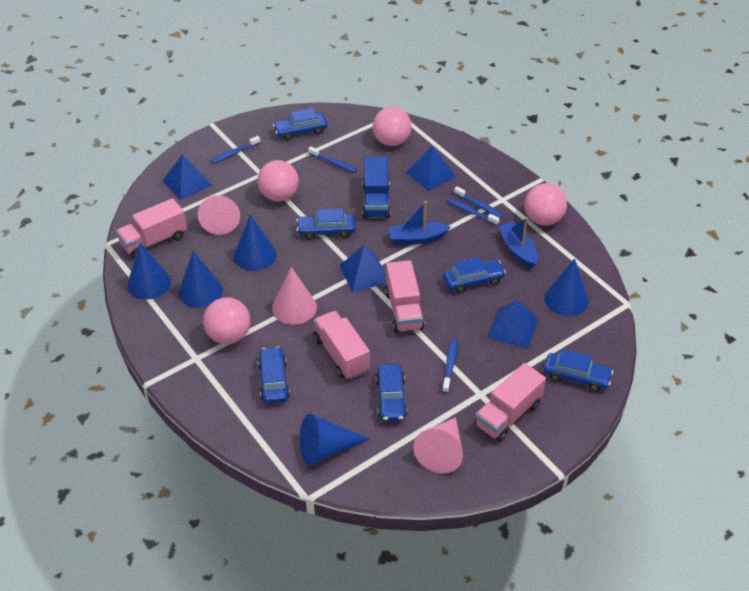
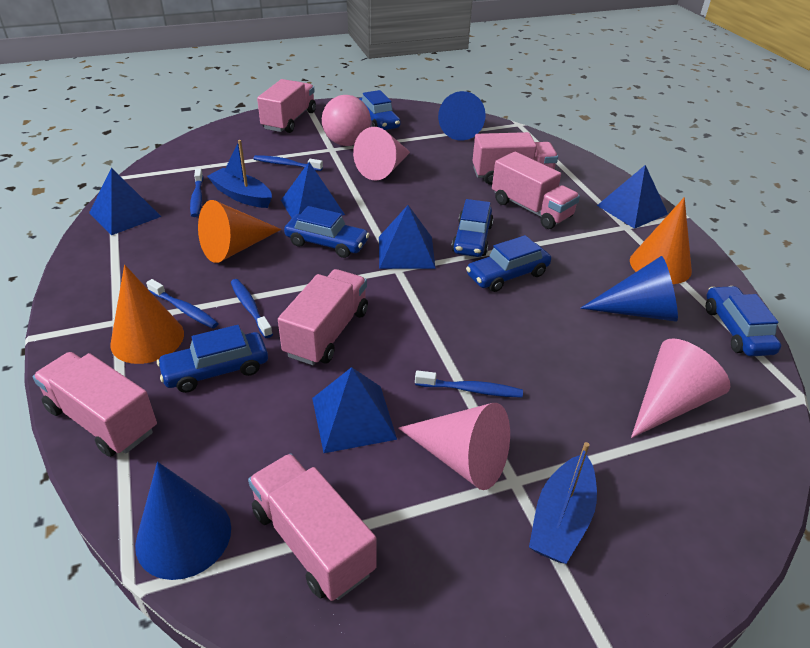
blue cone: 5 -> 3
blue pyramid: 4 -> 5
blue truck: 1 -> 0
orange cone: 0 -> 3
pink ball: 4 -> 1
pink truck: 4 -> 6

